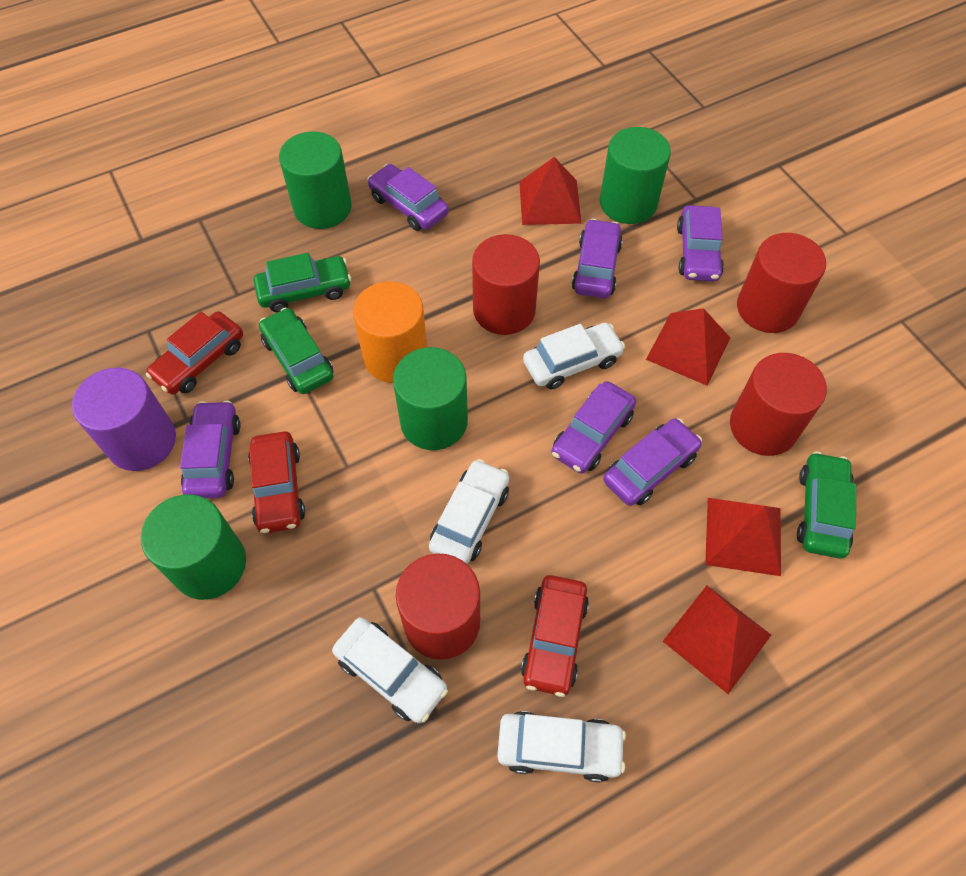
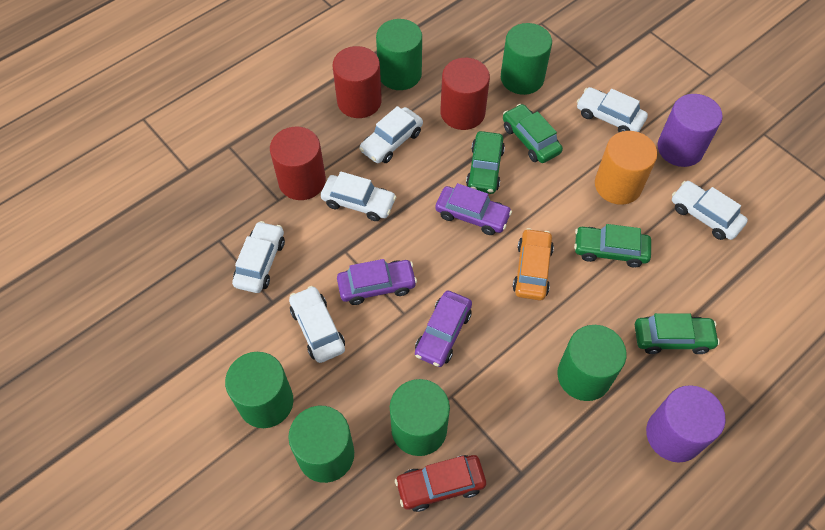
green car: 3 -> 4
green cylinder: 4 -> 6
orange car: 0 -> 1
purple car: 6 -> 3
purple cylinder: 1 -> 2
red car: 3 -> 1
red cylinder: 4 -> 3
red pyramid: 4 -> 0
white car: 4 -> 6

